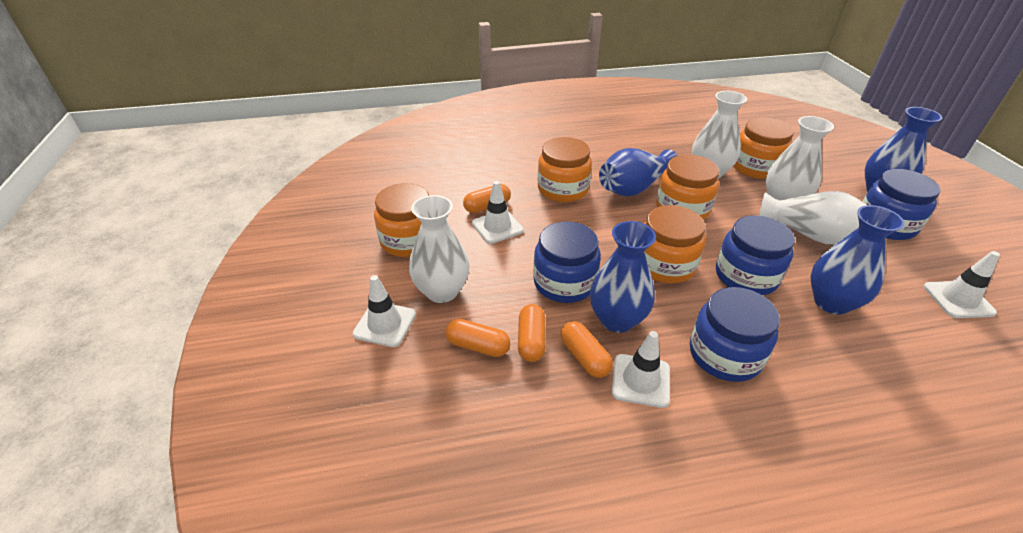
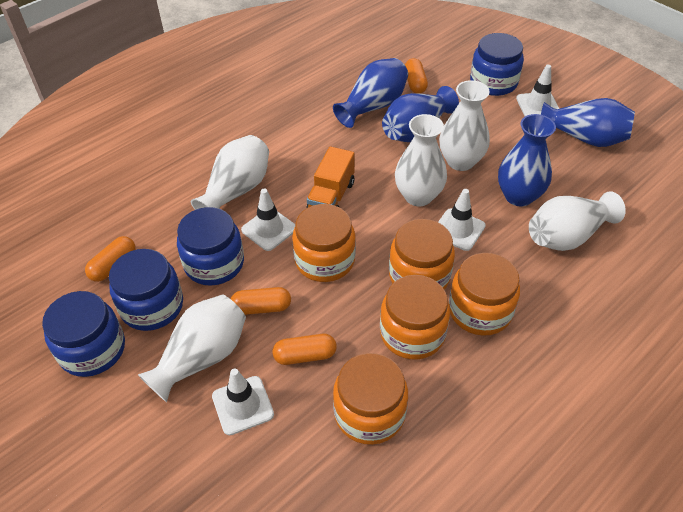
orange truck: 0 -> 1
white vase: 4 -> 5

